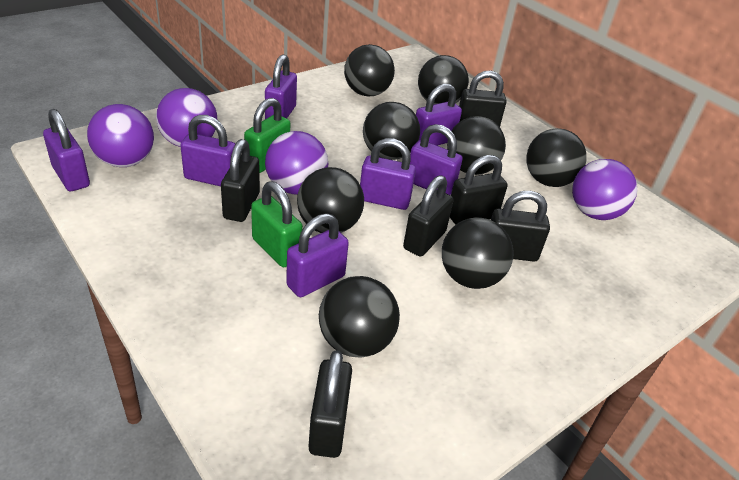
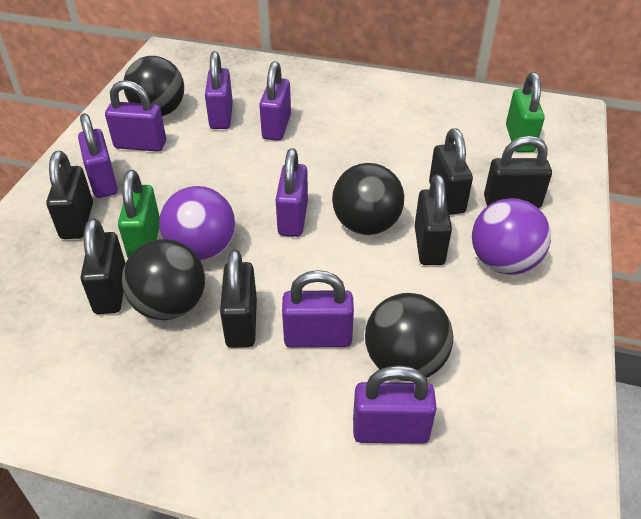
black ball: 8 -> 4
purple ball: 4 -> 2

